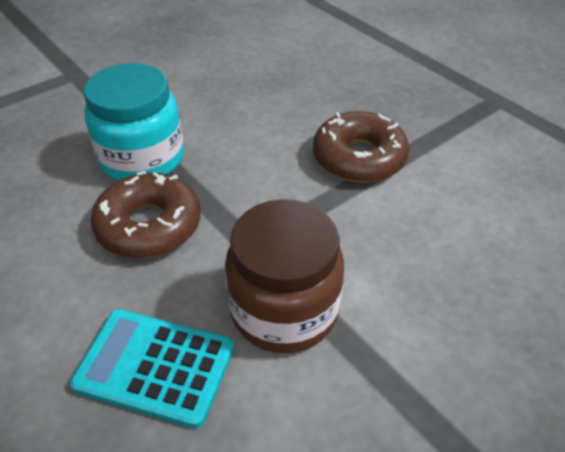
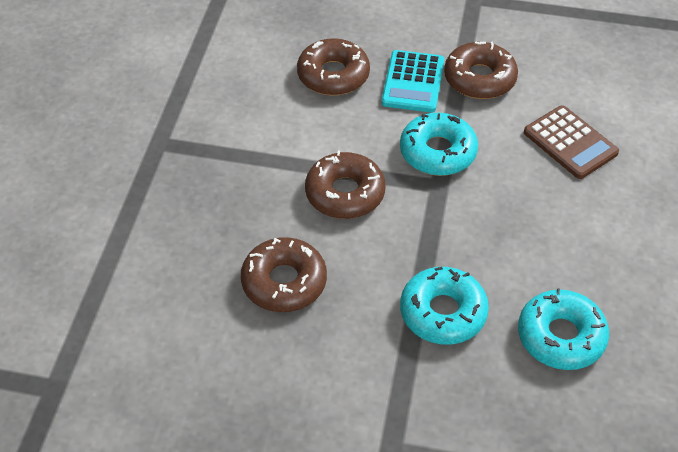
brown calculator: 0 -> 1
brown donut: 2 -> 4
brown jar: 1 -> 0
turquoise donut: 0 -> 3
turquoise jar: 1 -> 0

